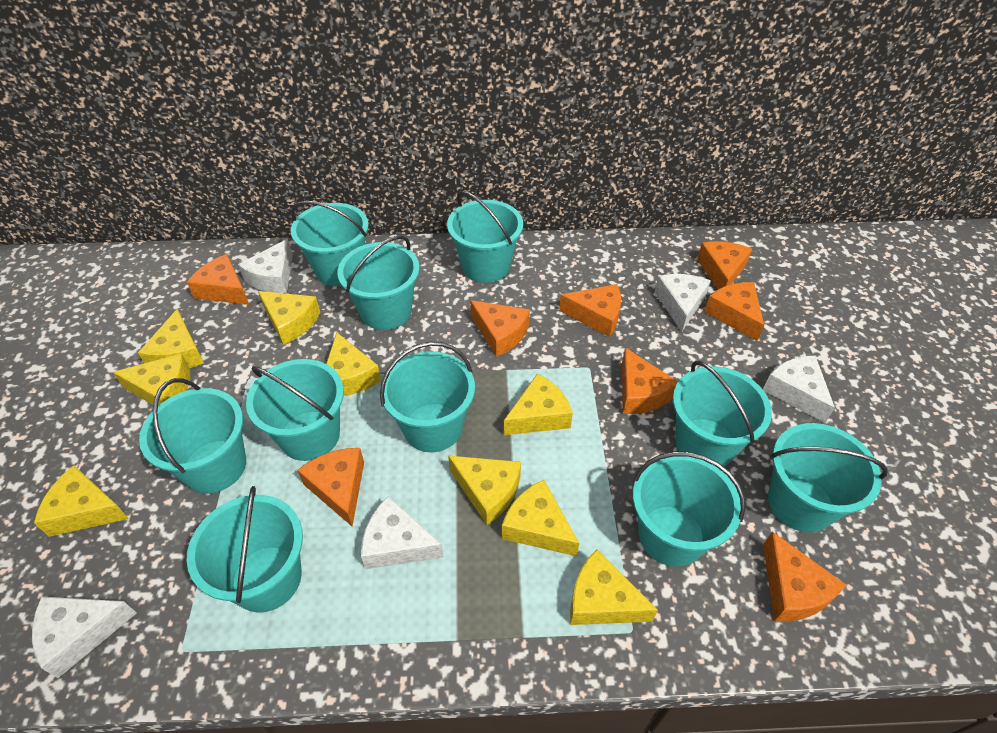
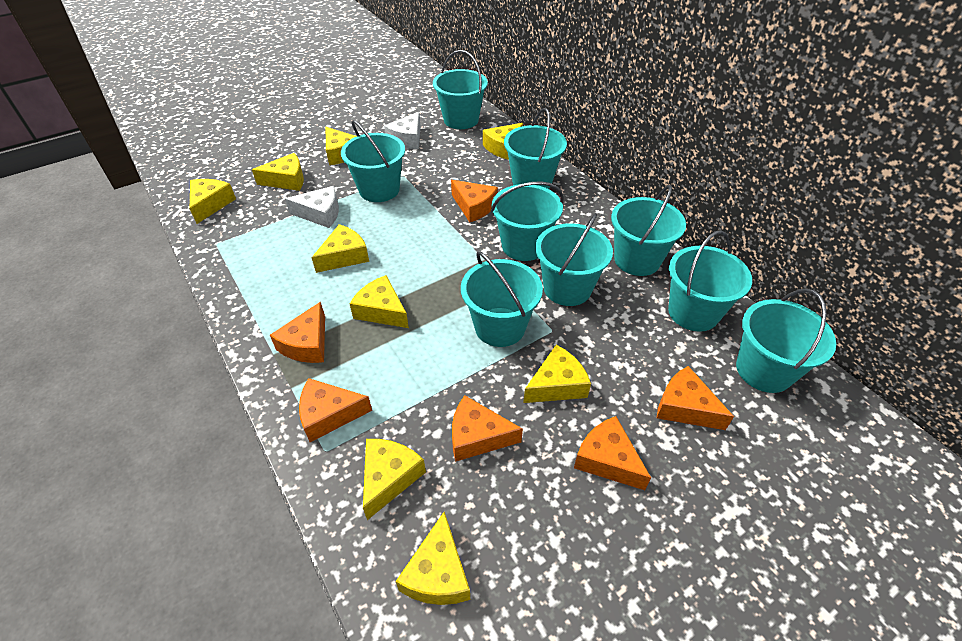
orange cheese: 8 -> 6
turquoise bucket: 10 -> 9
white cheese: 5 -> 2

